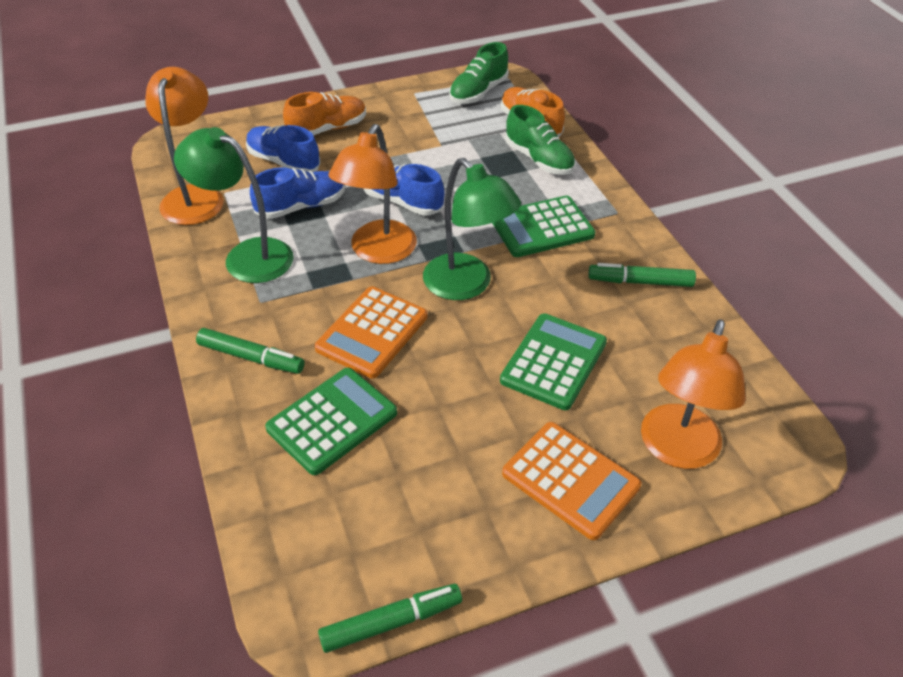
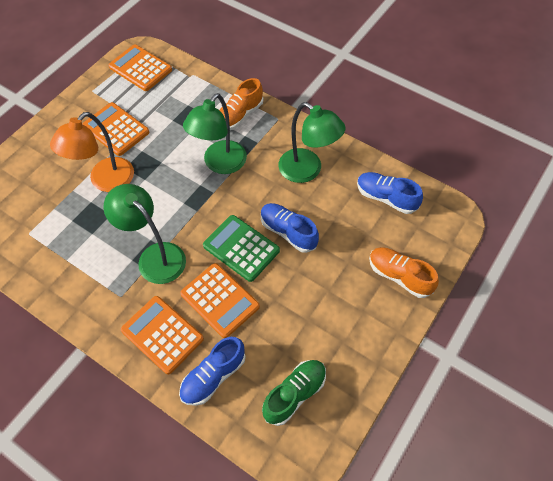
green calculator: 3 -> 1
green lamp: 2 -> 3
green marker: 3 -> 0
green shoe: 2 -> 1
orange calculator: 2 -> 4
orange lamp: 3 -> 1

